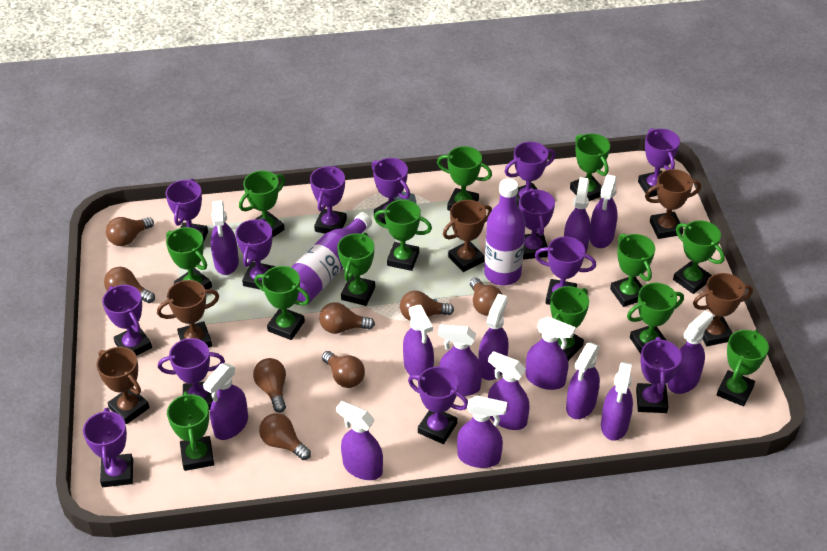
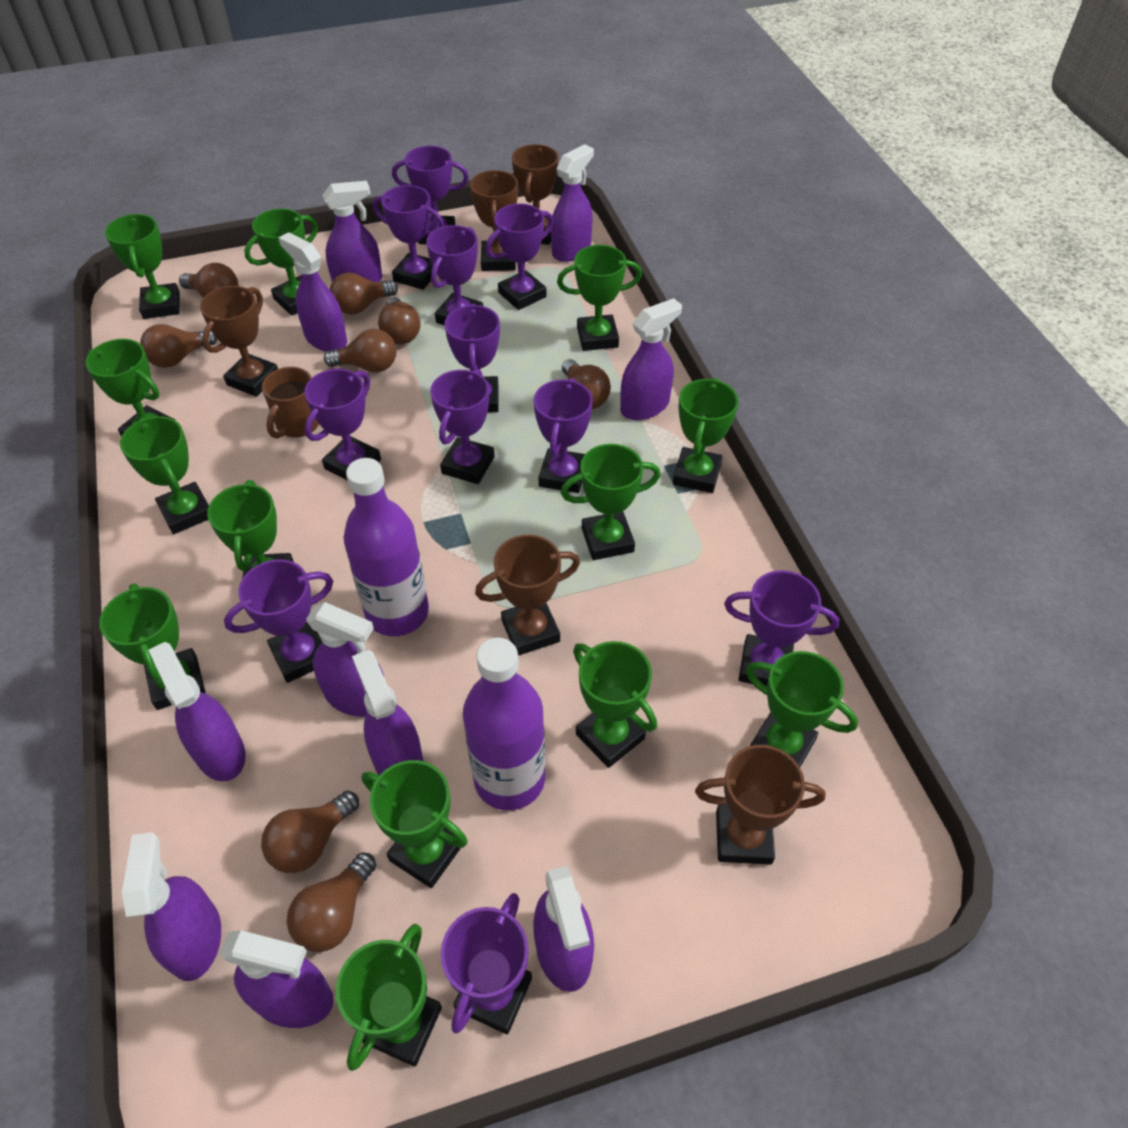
brown mug: 0 -> 1
purple spray bottle: 14 -> 10
purple trophy: 13 -> 11

